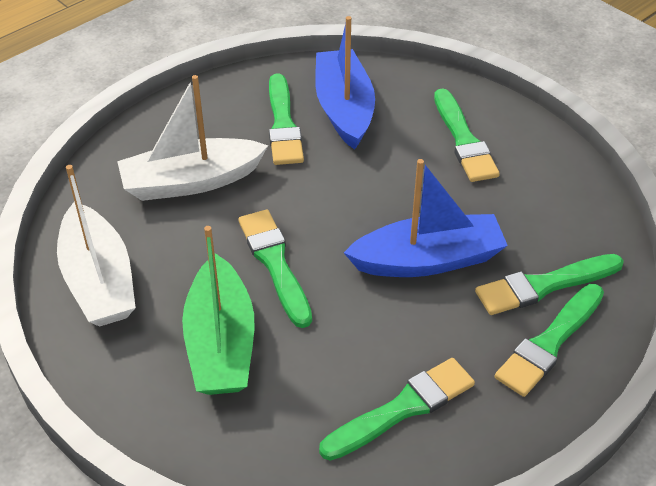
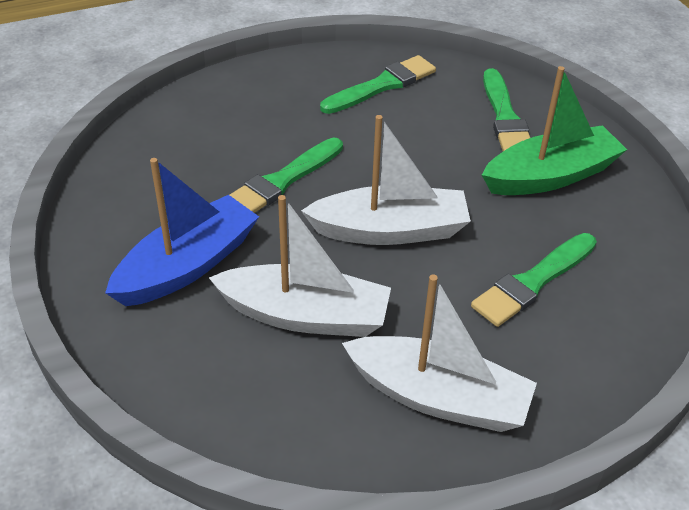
blue boat: 2 -> 1
green brush: 6 -> 4
white boat: 2 -> 3

